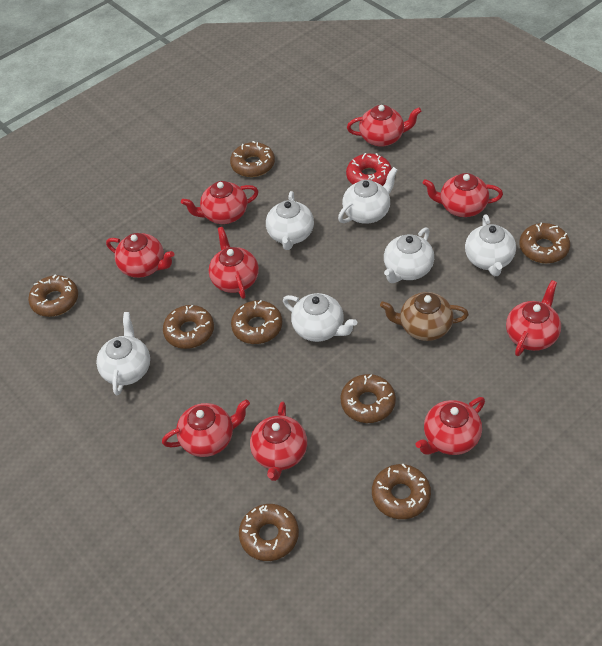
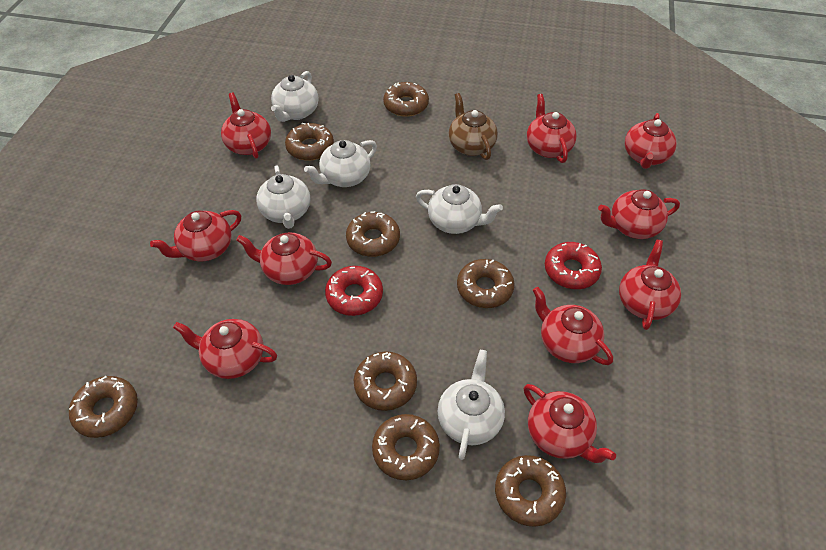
red donut: 1 -> 2
red teapot: 9 -> 10
white teapot: 6 -> 5

